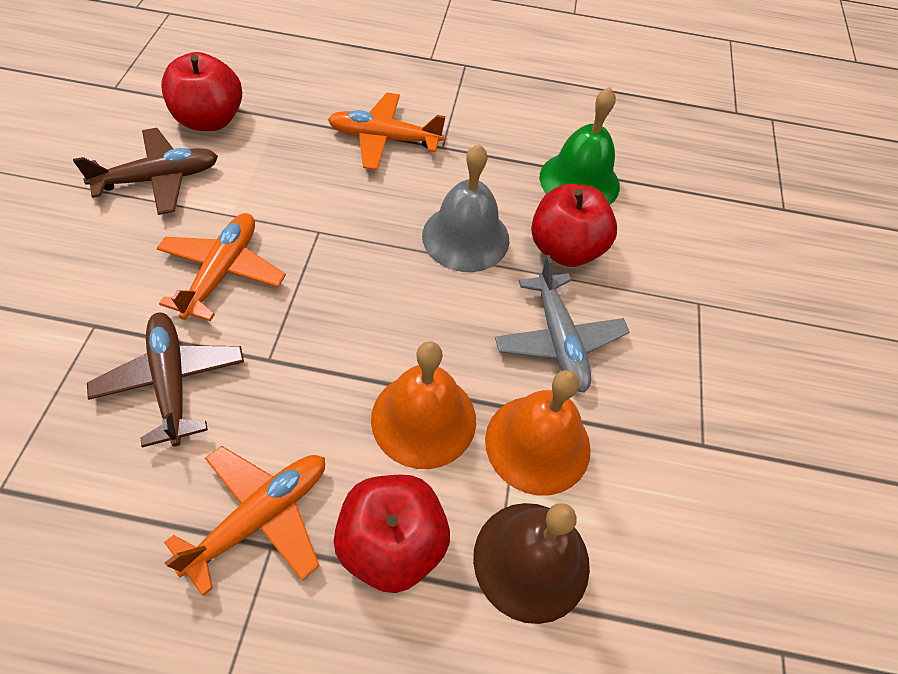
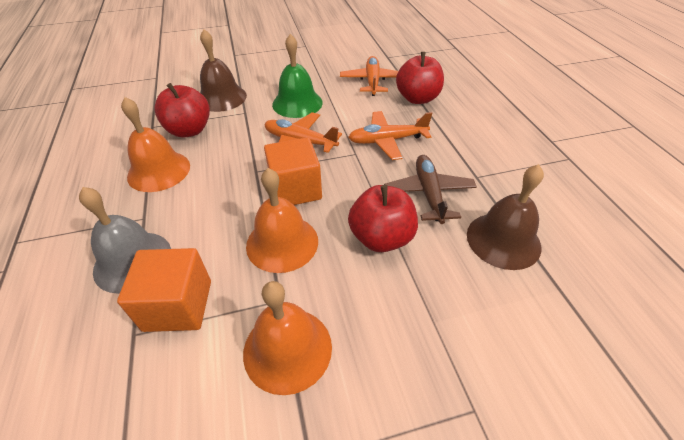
brown bell: 1 -> 2
brown plane: 2 -> 1
grey plane: 1 -> 0
orange bell: 2 -> 3
orange cube: 0 -> 2

